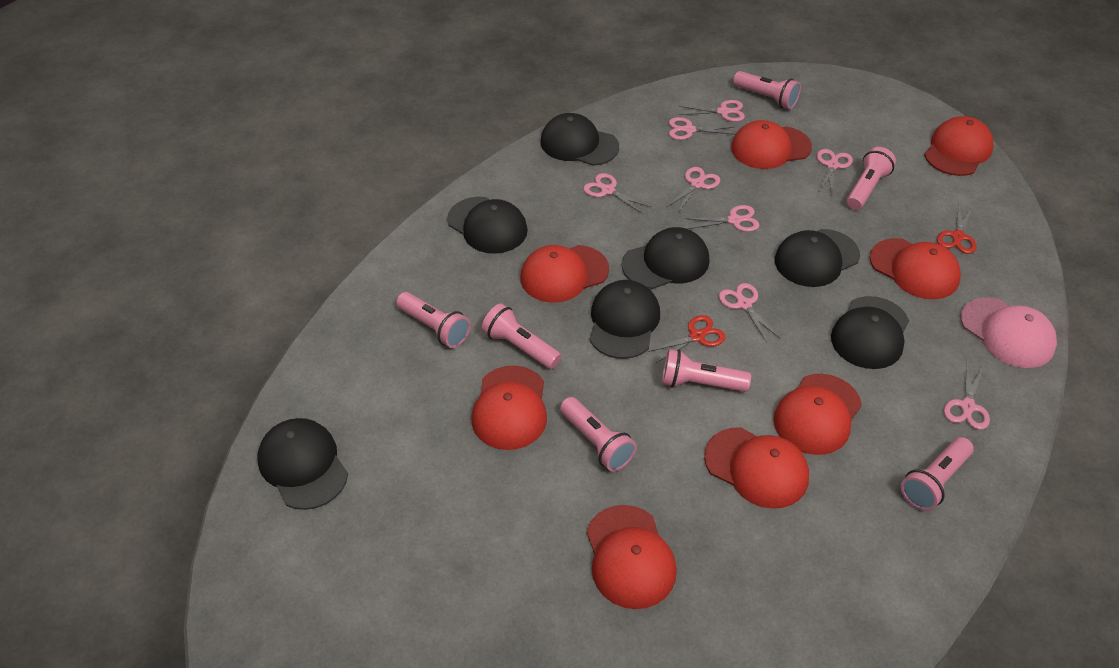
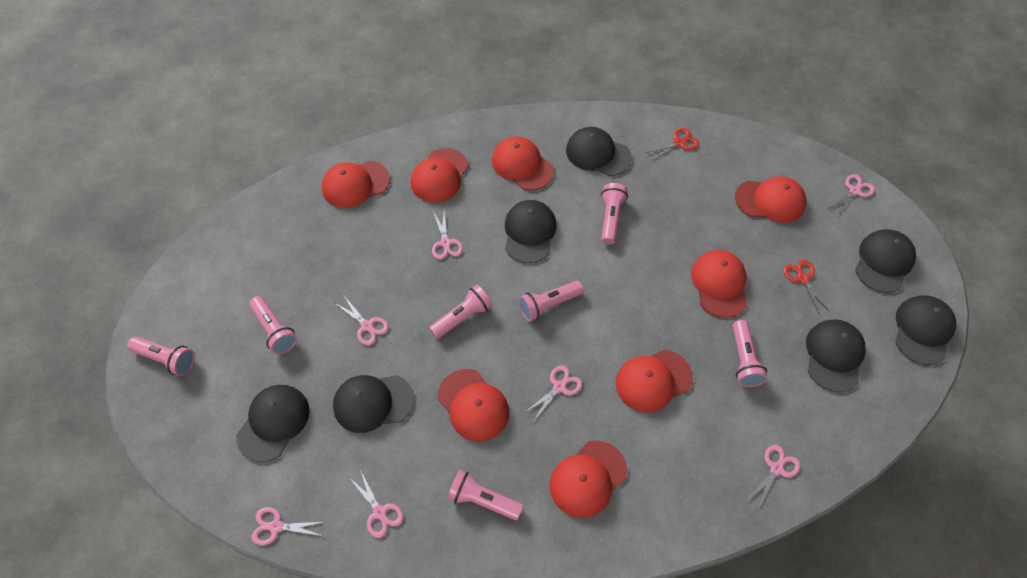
pink cap: 1 -> 0
pink scissors: 8 -> 7

